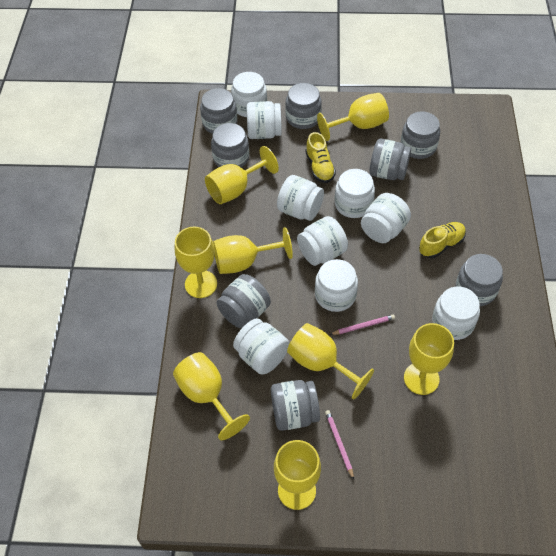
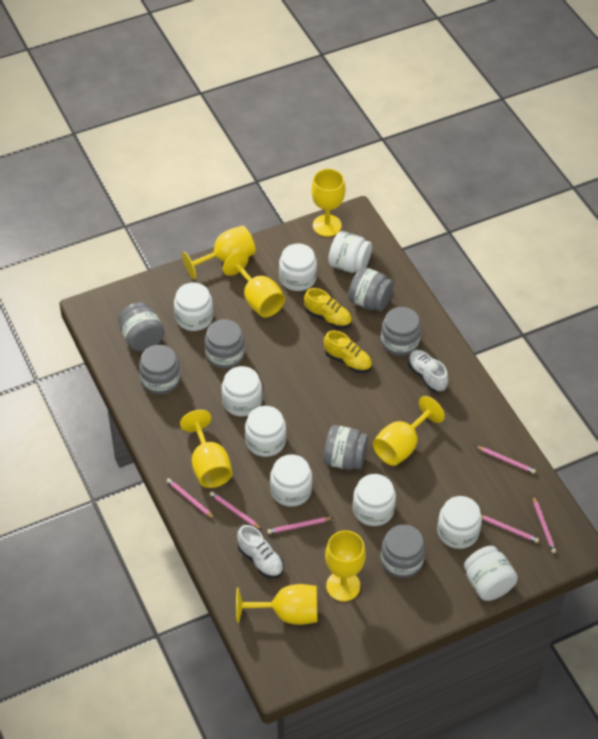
grey jar: 8 -> 7
pink pencil: 2 -> 6
white shoe: 0 -> 2
yellow goblet: 8 -> 7

